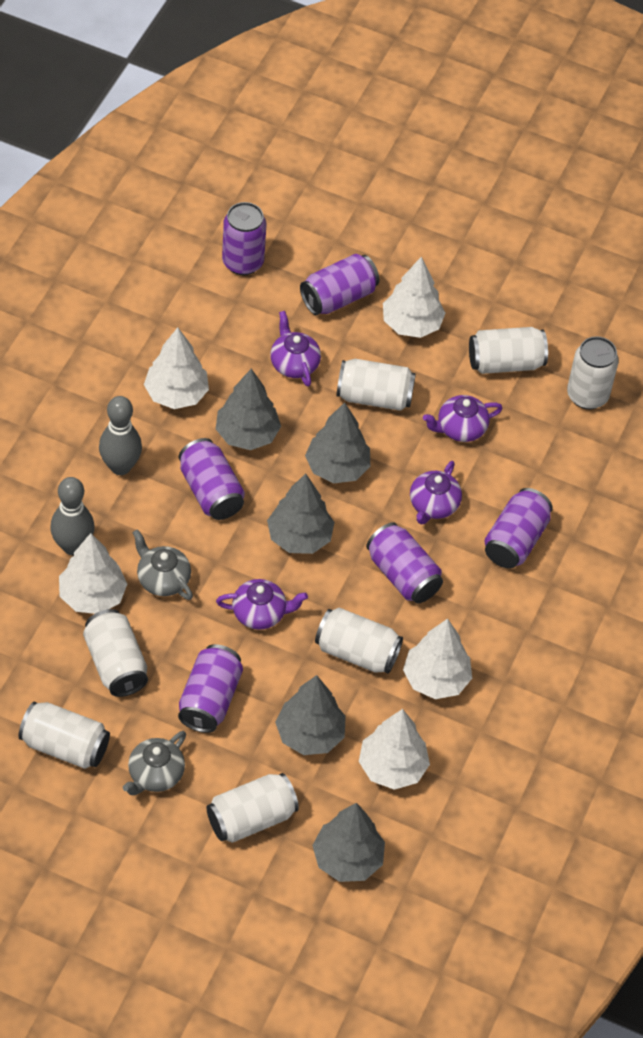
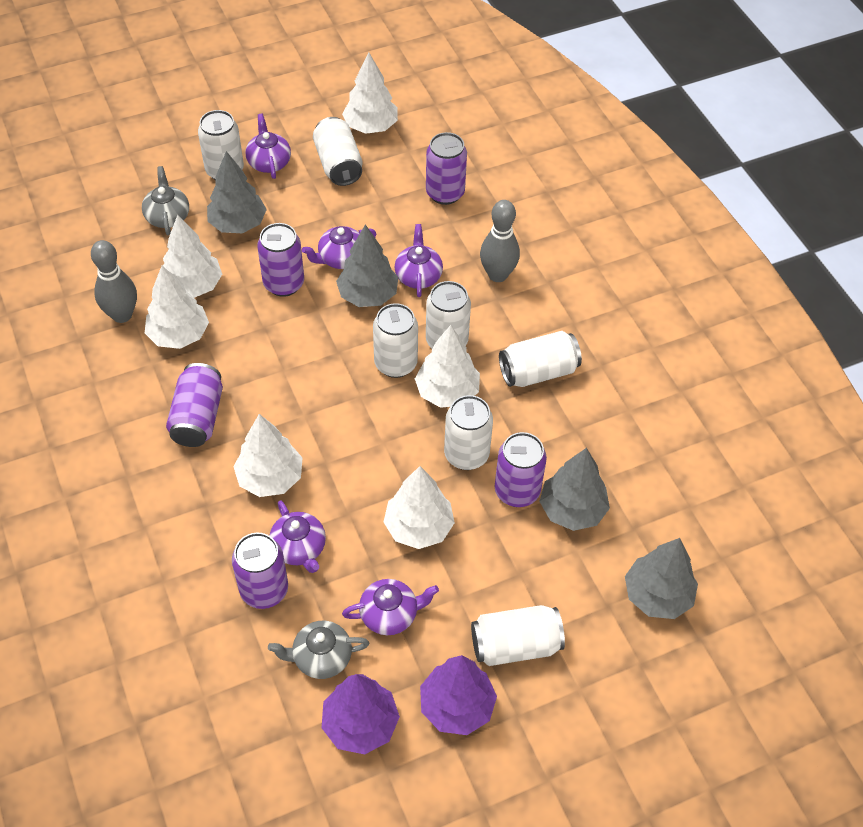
grey tree: 5 -> 4
purple can: 6 -> 5
purple teapot: 4 -> 5
purple tree: 0 -> 2
white tree: 5 -> 6

